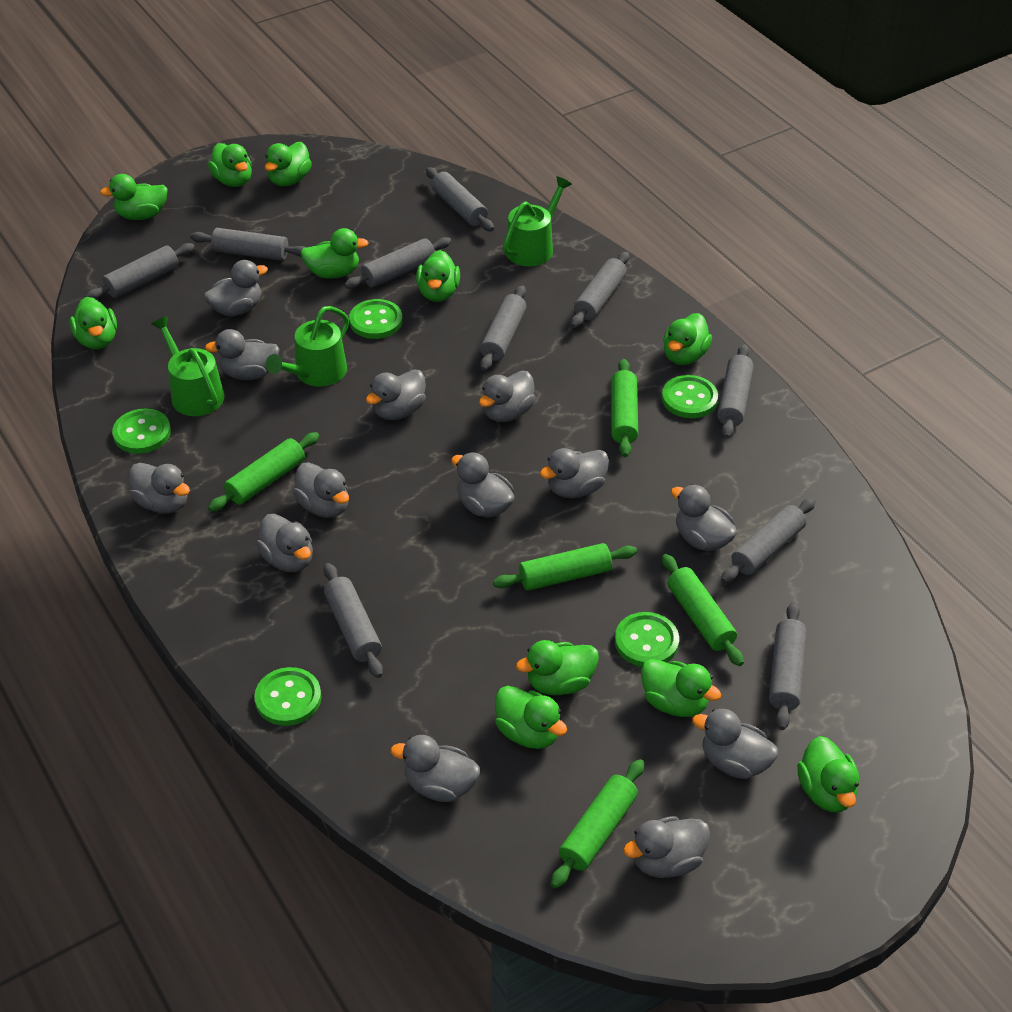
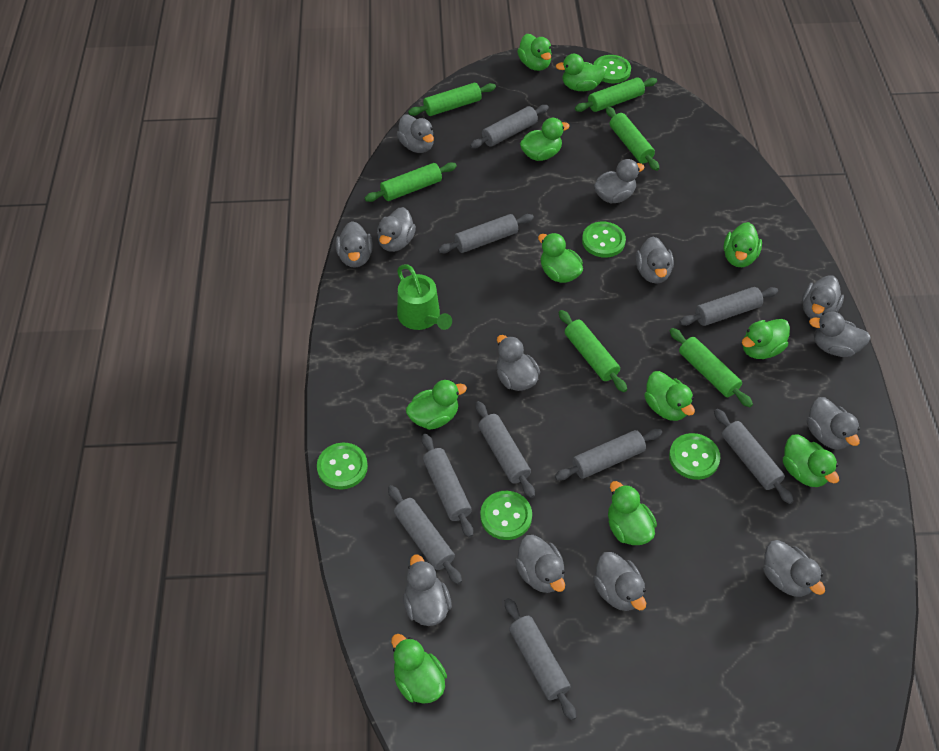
green rolling pin: 5 -> 6
green watering can: 3 -> 1
grey rolling pin: 10 -> 9

